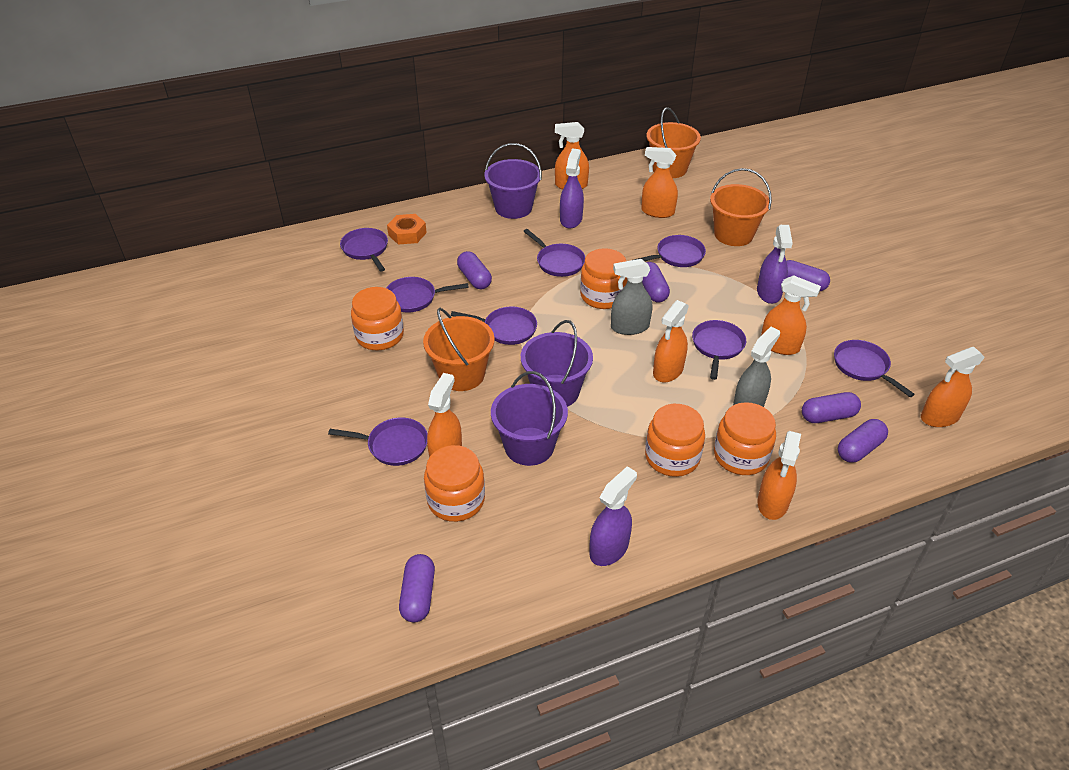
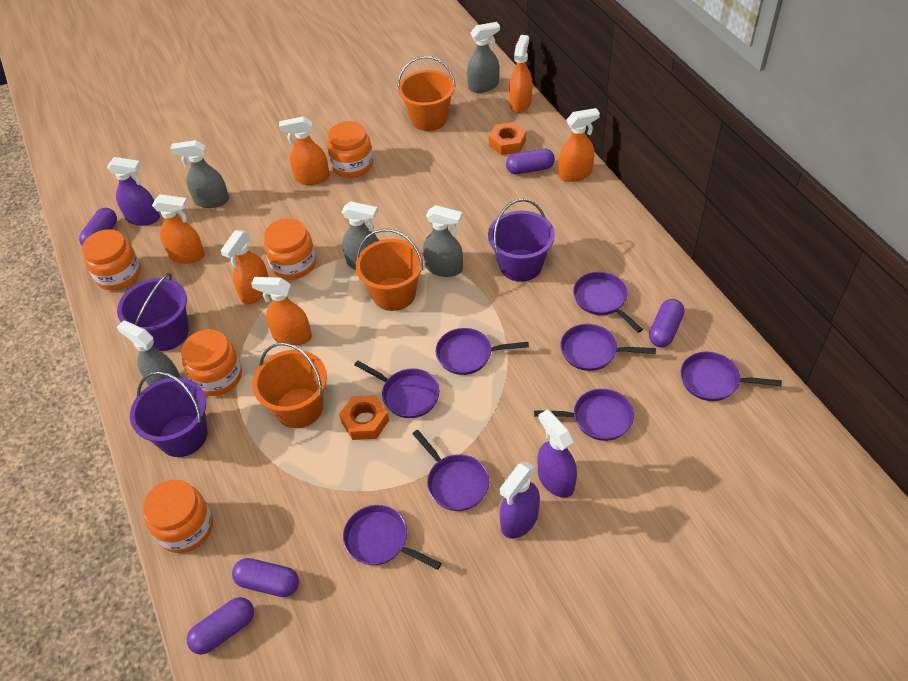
grey spray bottle: 2 -> 5
orange nut: 1 -> 2
orange spray bottle: 7 -> 6
purple capsule: 6 -> 5

